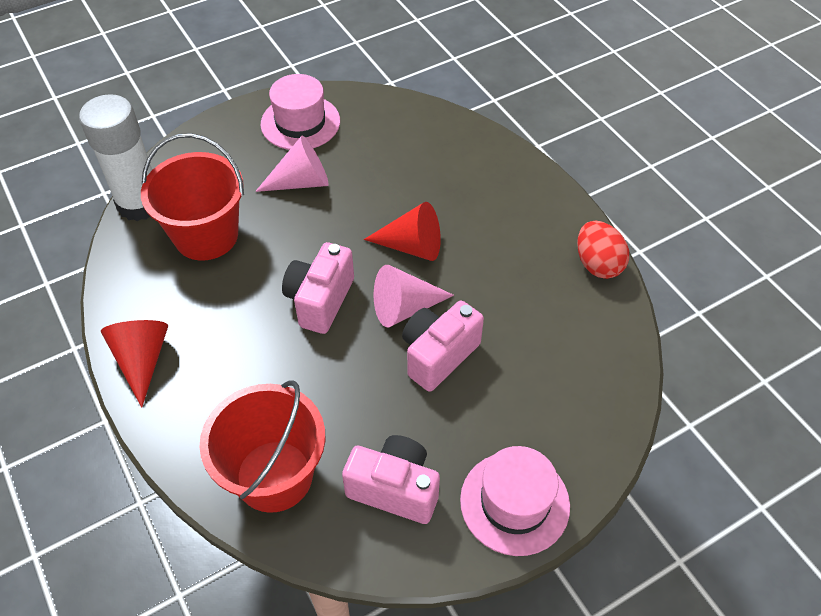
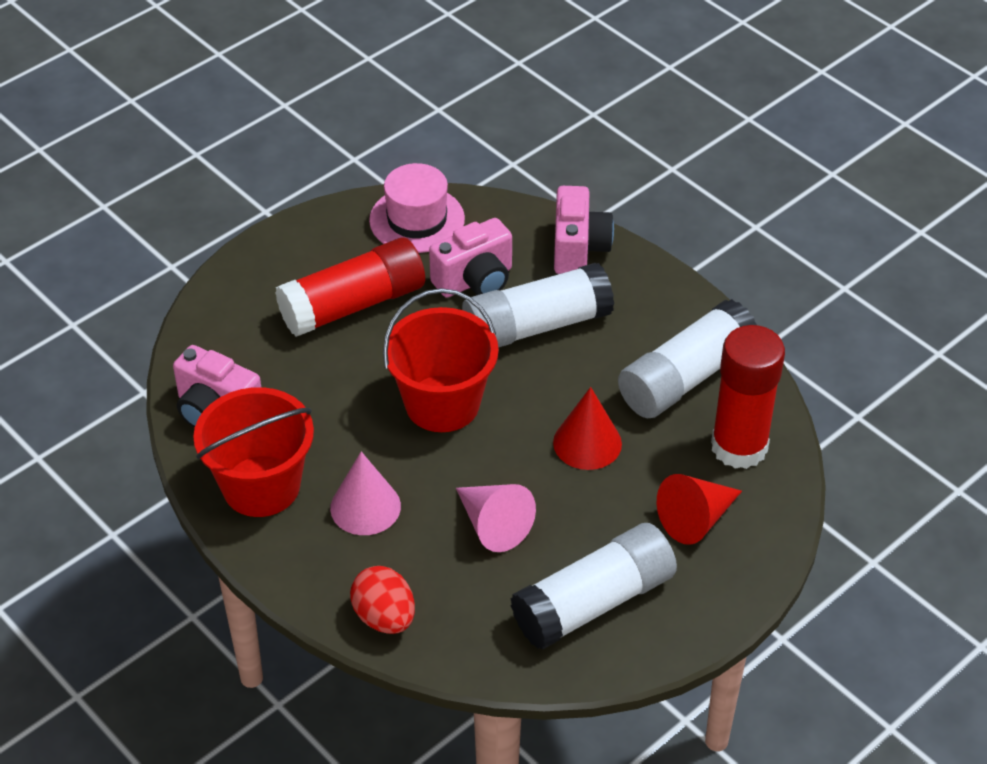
pink hat: 2 -> 1
red glue stick: 0 -> 2
white glue stick: 1 -> 3

